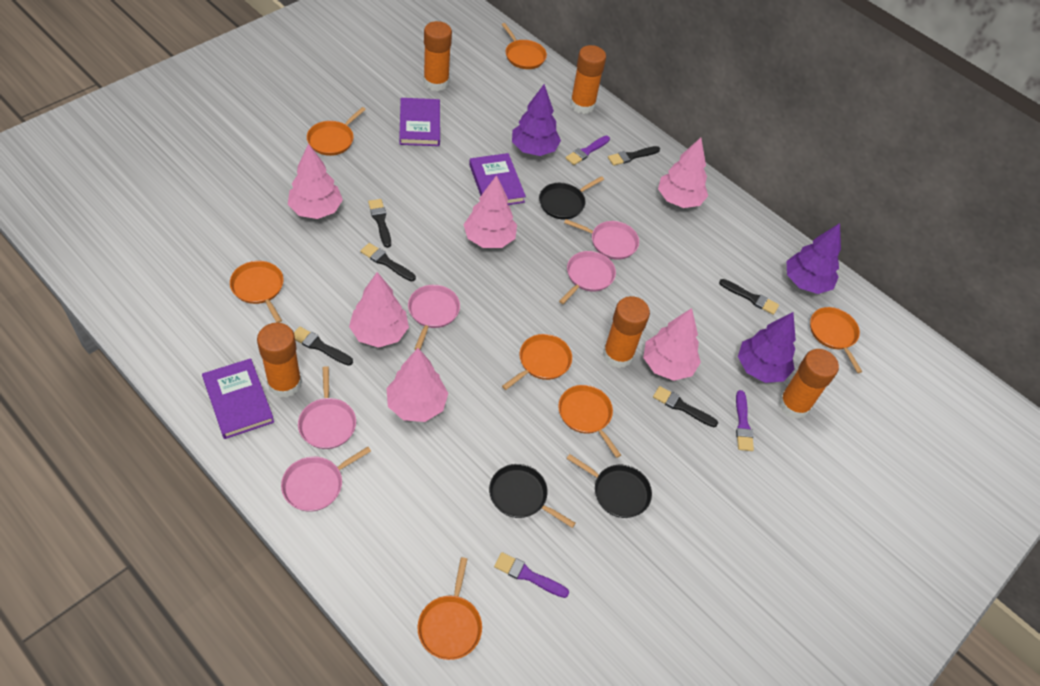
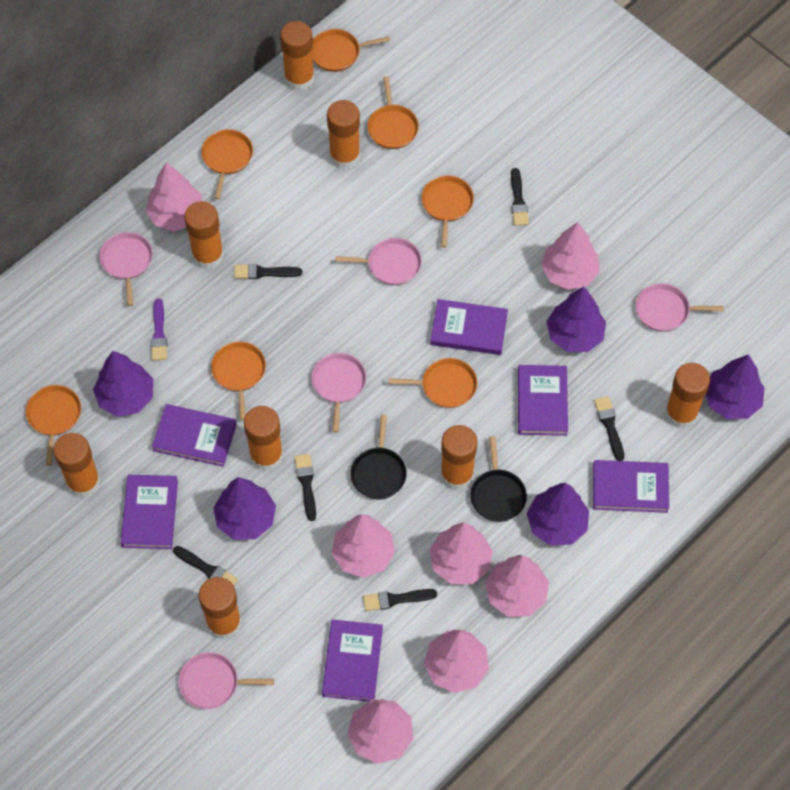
black pan: 3 -> 2
orange glue stick: 5 -> 8
pink tree: 6 -> 7
purple book: 3 -> 6
purple brush: 3 -> 1
purple tree: 3 -> 5

